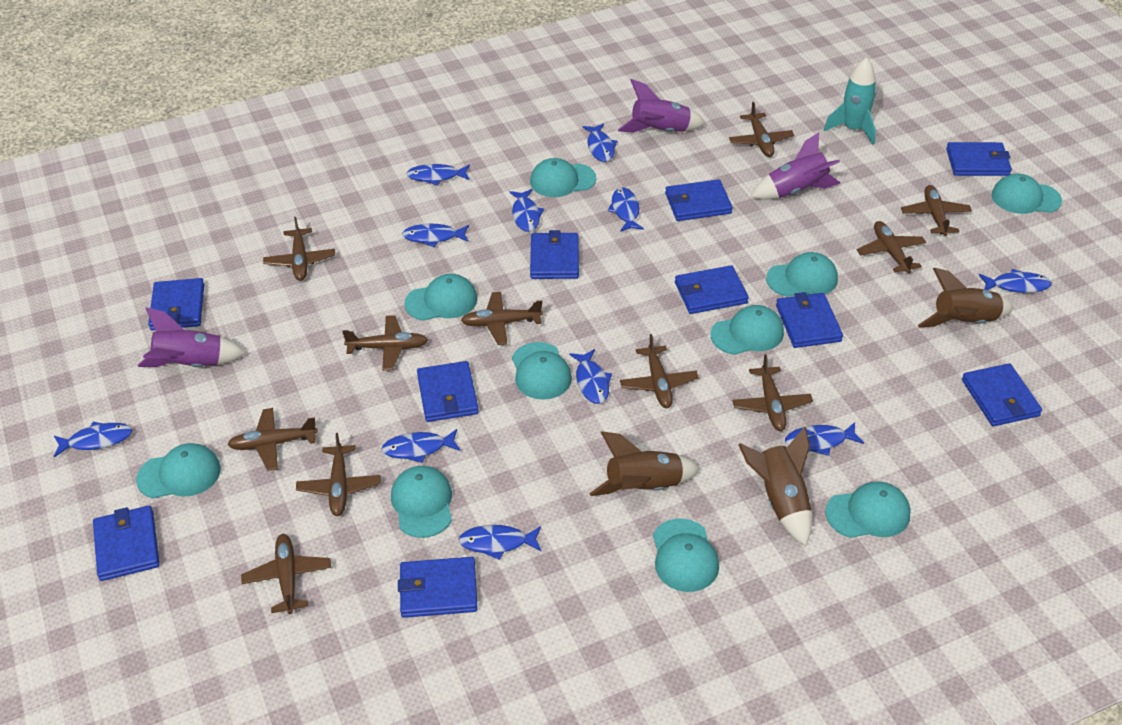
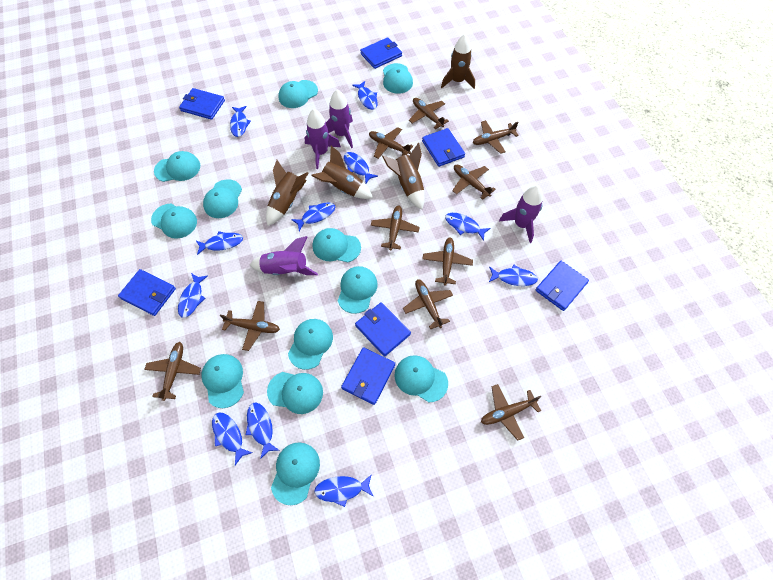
blue wallet: 10 -> 7
brown plane: 11 -> 10
brown rocket: 3 -> 4
purple rocket: 3 -> 4
turquoise cap: 10 -> 12
turquoise rocket: 1 -> 0

